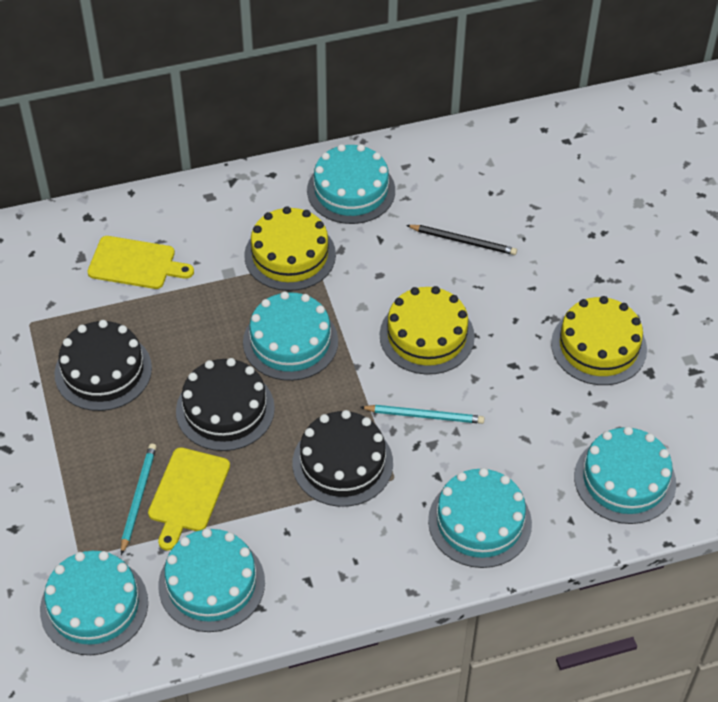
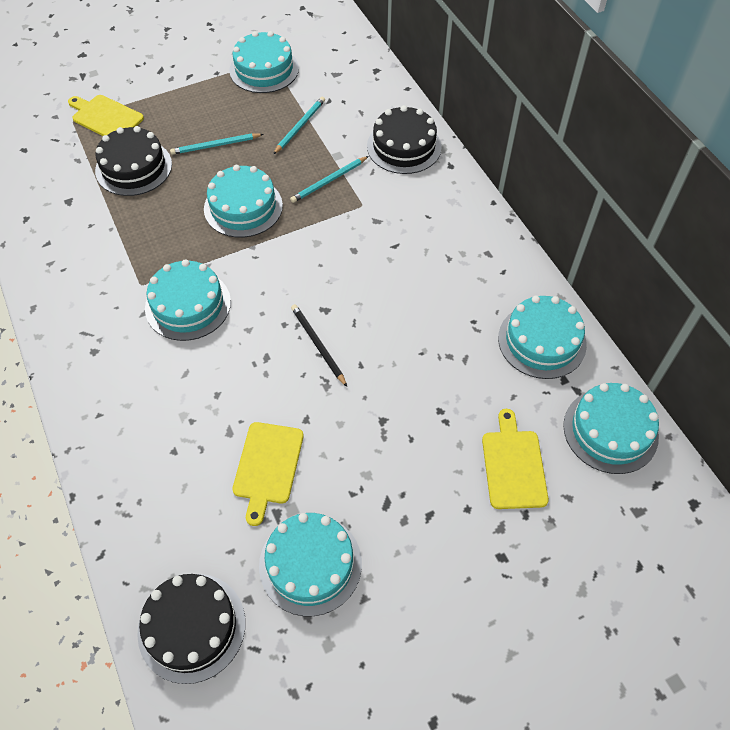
turquoise pencil: 2 -> 3
yellow cake: 3 -> 0
yellow cutting board: 2 -> 3

